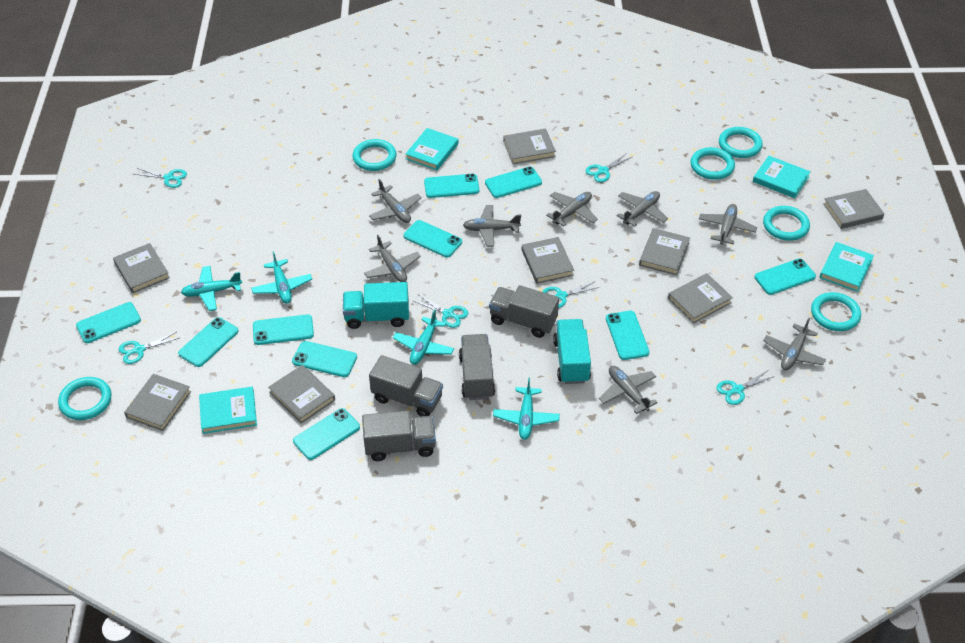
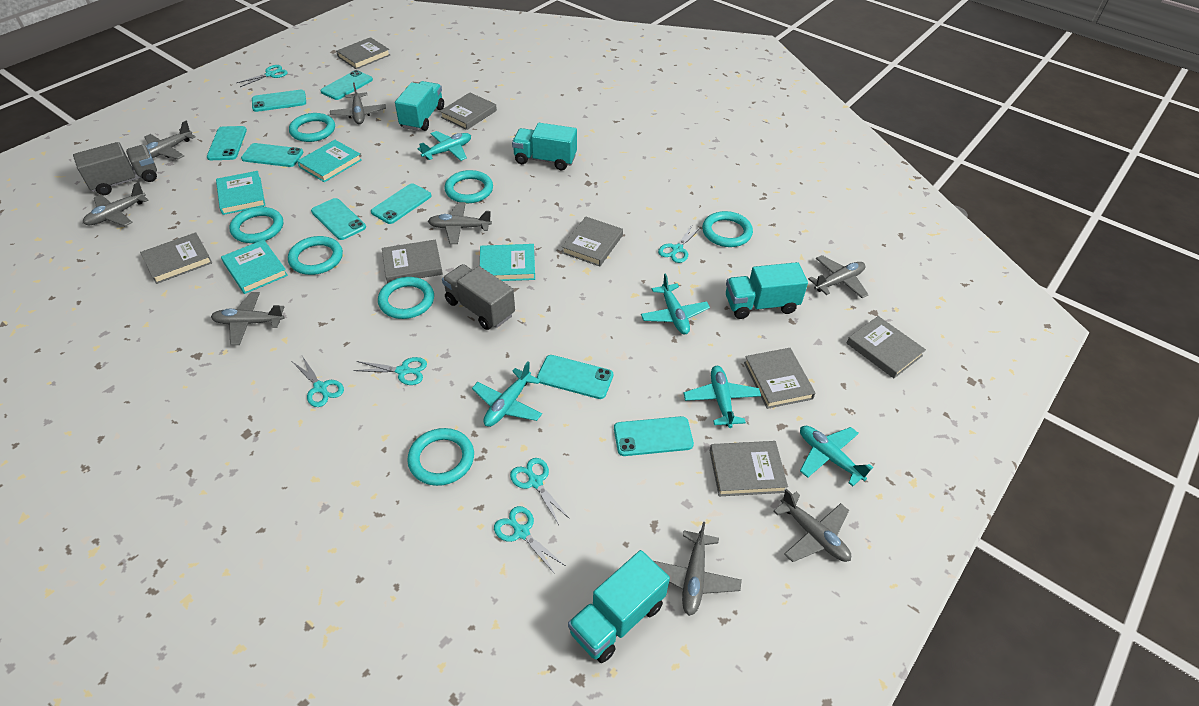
grey truck: 4 -> 2
turquoise phone: 10 -> 8
turquoise plane: 4 -> 5
turquoise ring: 6 -> 7
turquoise truck: 2 -> 4

